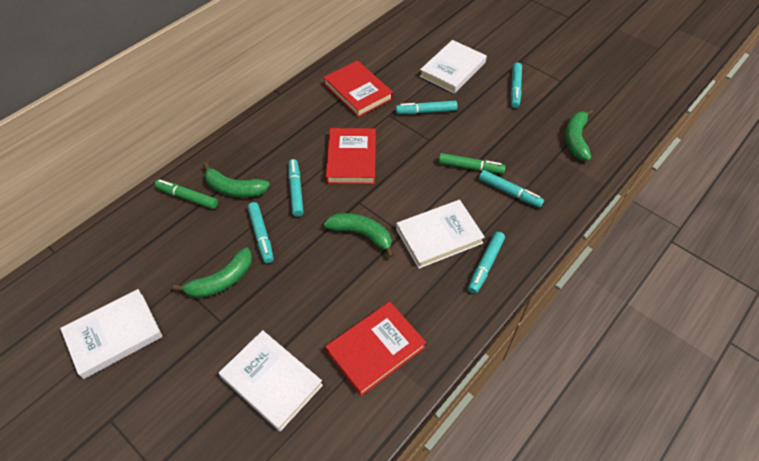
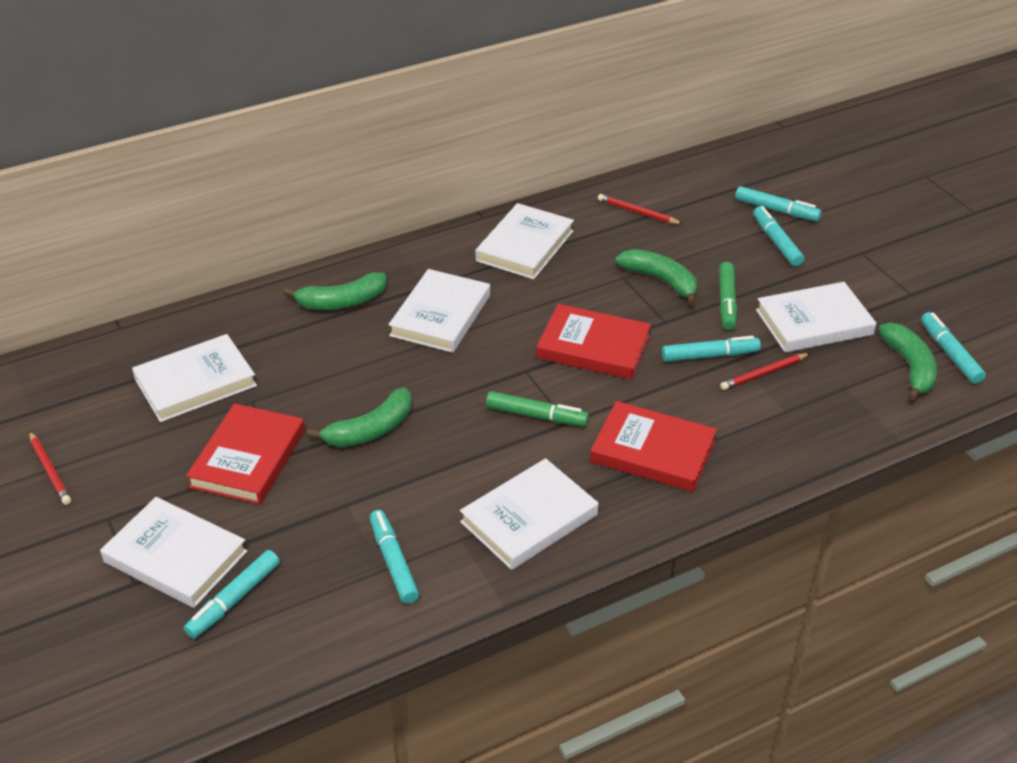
red pencil: 0 -> 3
white book: 4 -> 6

